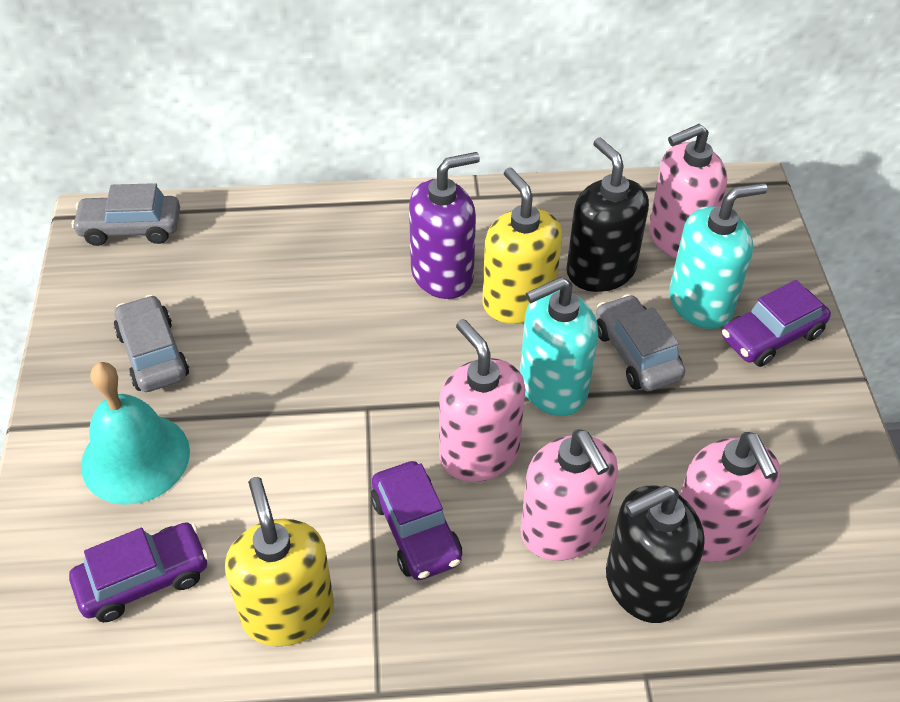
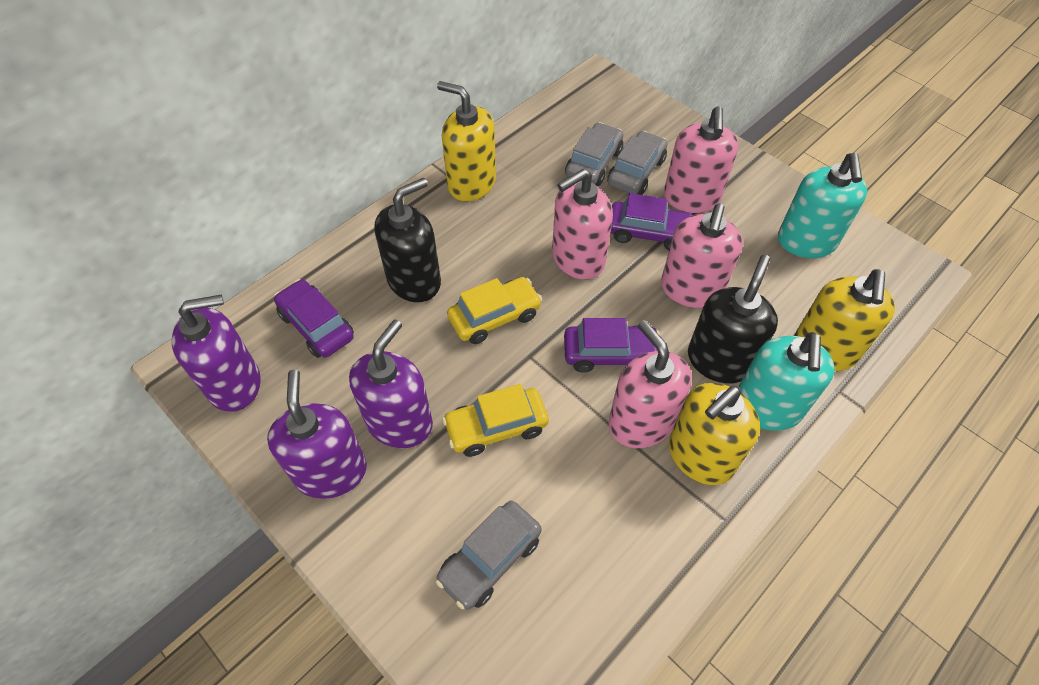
purple soap dispenser: 1 -> 3
turquoise bell: 1 -> 0
yellow car: 0 -> 2
yellow soap dispenser: 2 -> 3

